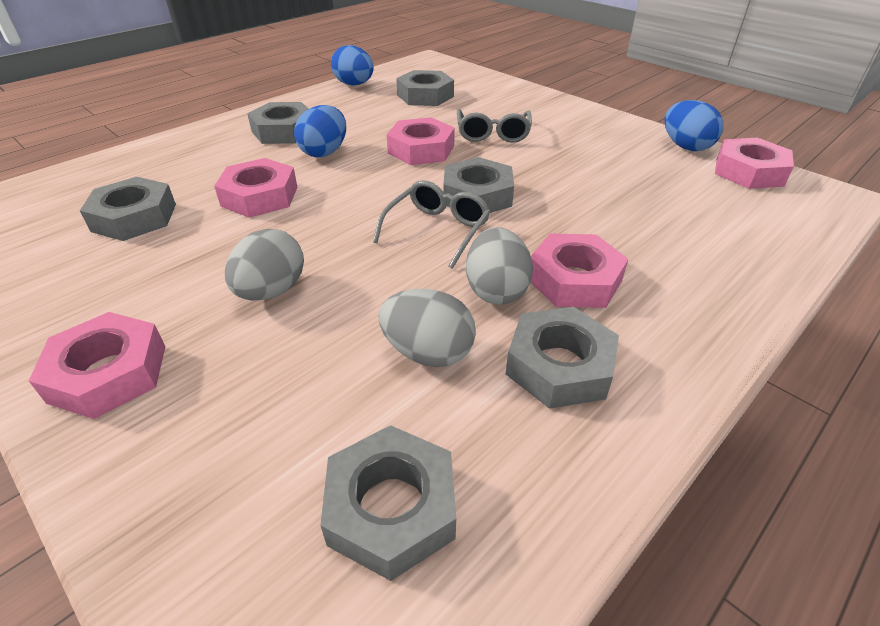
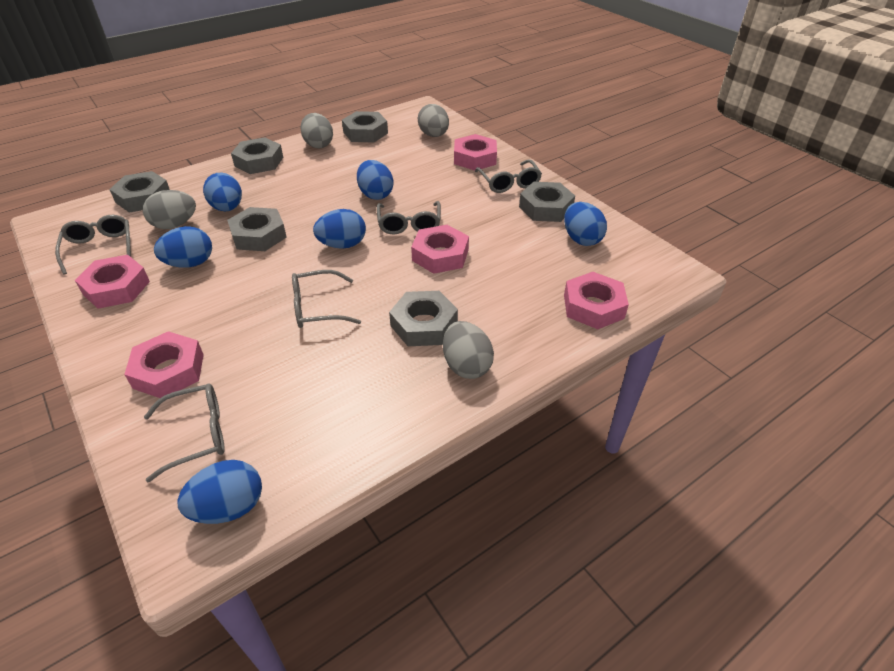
blue egg: 3 -> 6
grey egg: 3 -> 4
grey glasses: 2 -> 5

